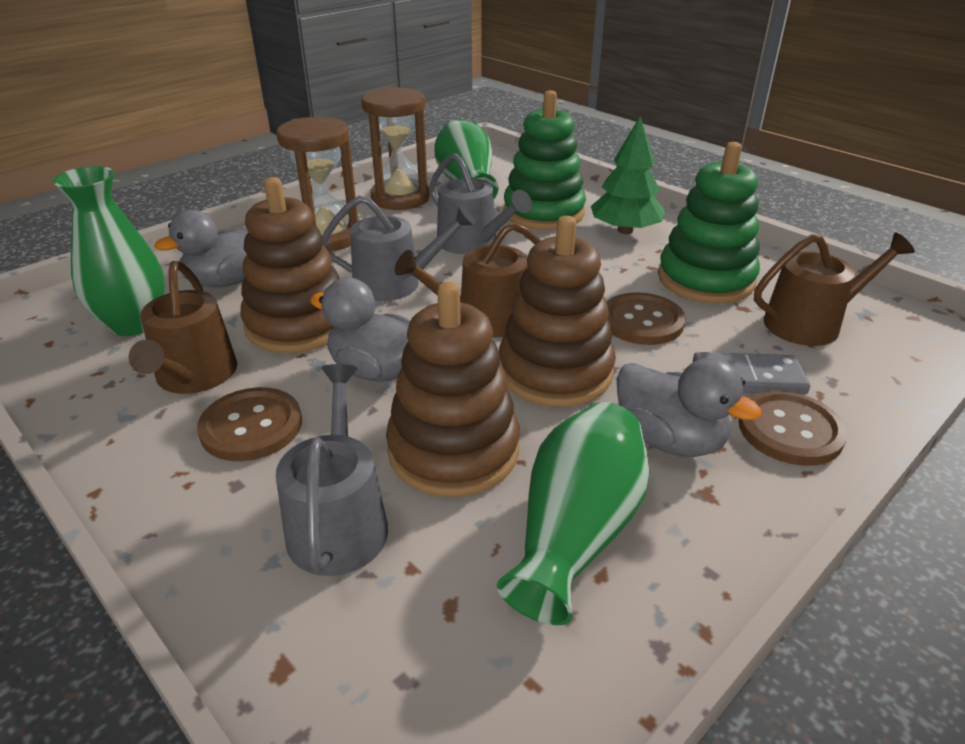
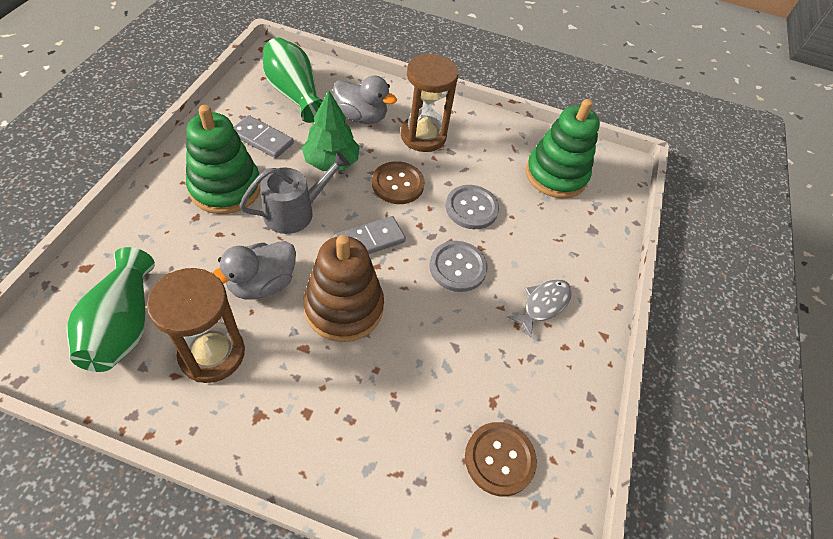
brown button: 3 -> 2
brown stacking toy: 3 -> 1
brown watering can: 3 -> 0
green vase: 3 -> 2
grey button: 0 -> 2
grey domino: 1 -> 2
grey duck: 3 -> 2
grey fish: 0 -> 1
grey watering can: 3 -> 1

